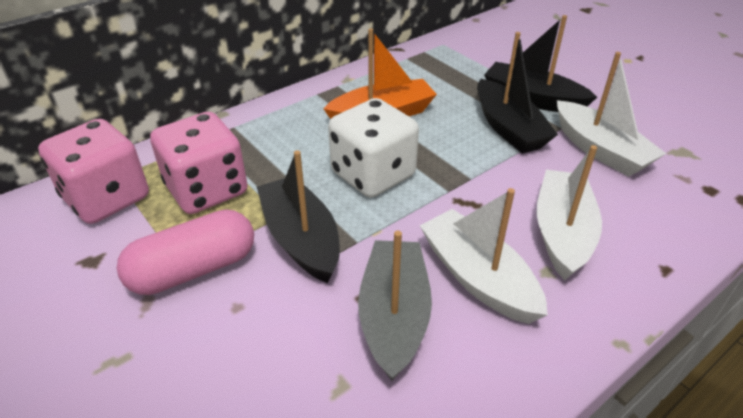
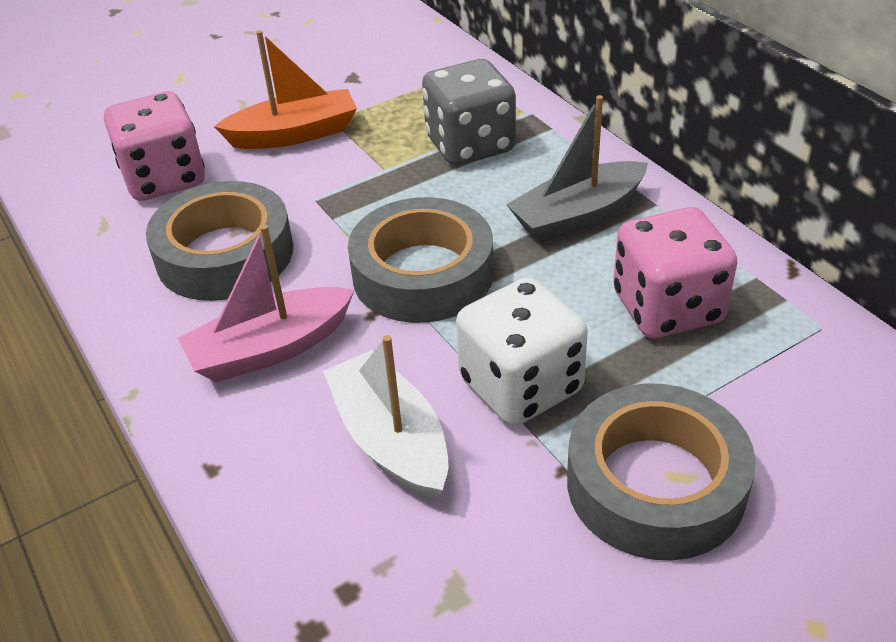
black boat: 3 -> 0
grey dice: 0 -> 1
grey tape: 0 -> 3
pink boat: 0 -> 1
pink capsule: 1 -> 0
white boat: 3 -> 1

